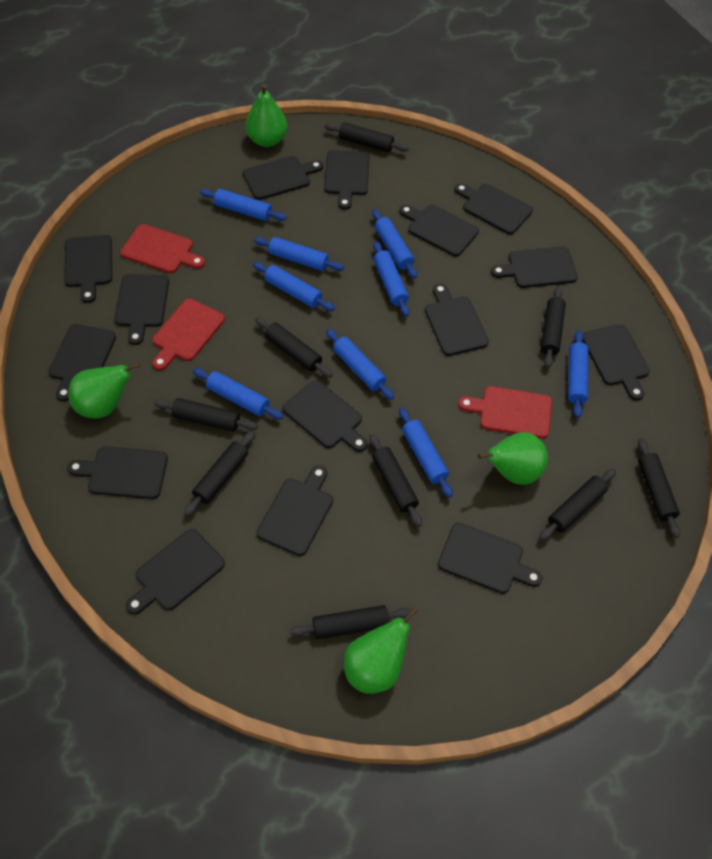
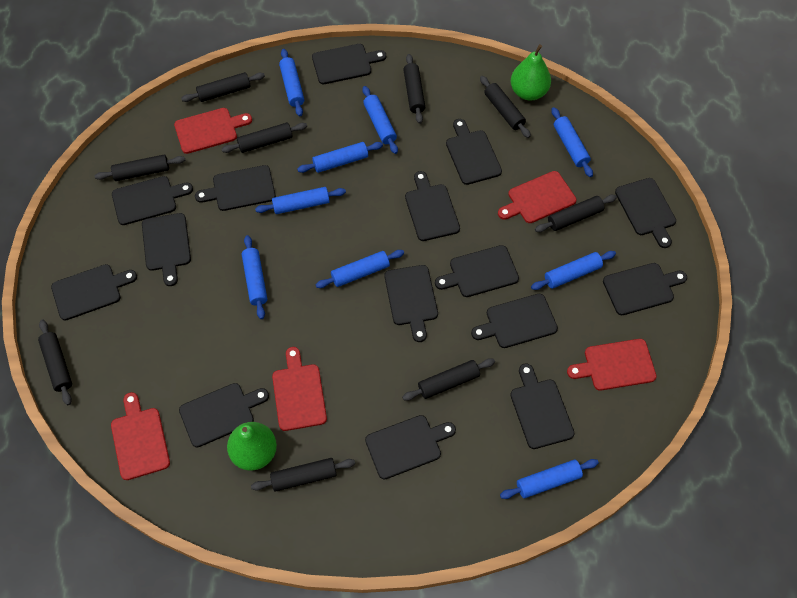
green pear: 4 -> 2
red cutting board: 3 -> 5

